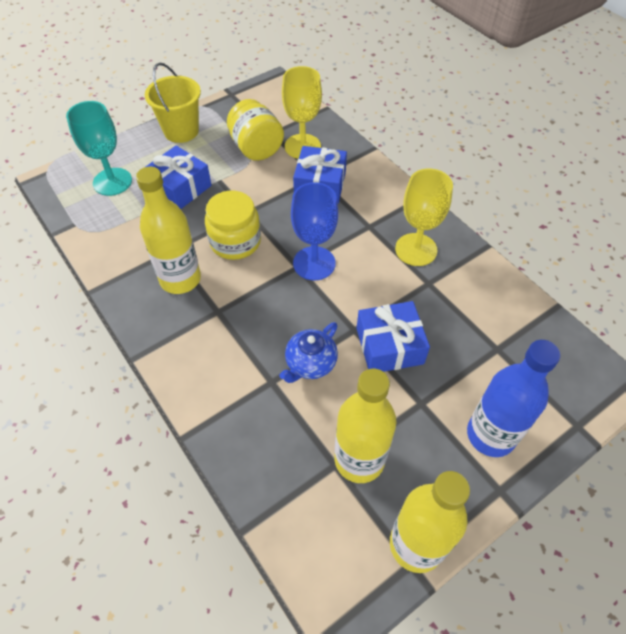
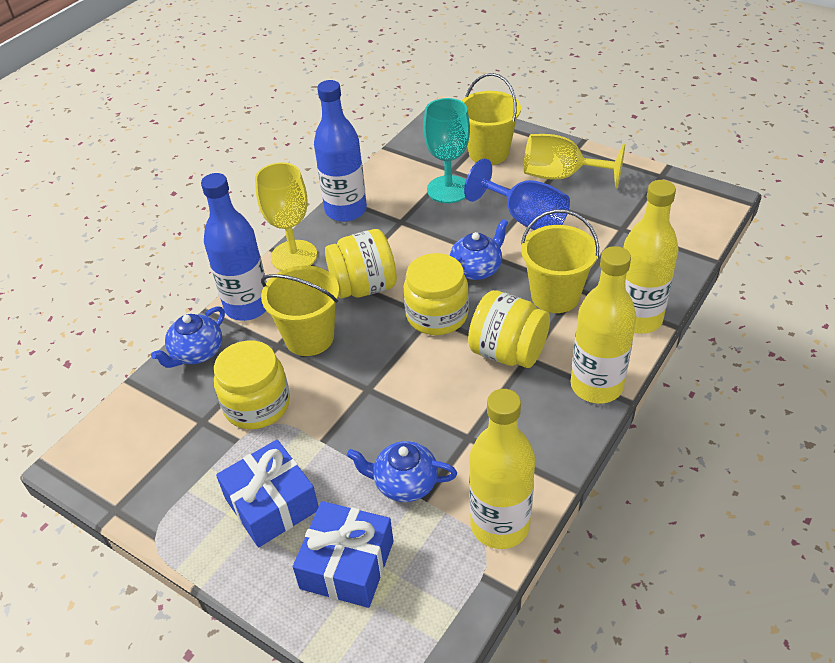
blue bottle: 1 -> 2
blue gift: 3 -> 2
blue teapot: 1 -> 3
yellow bucket: 1 -> 3
yellow jar: 2 -> 4

